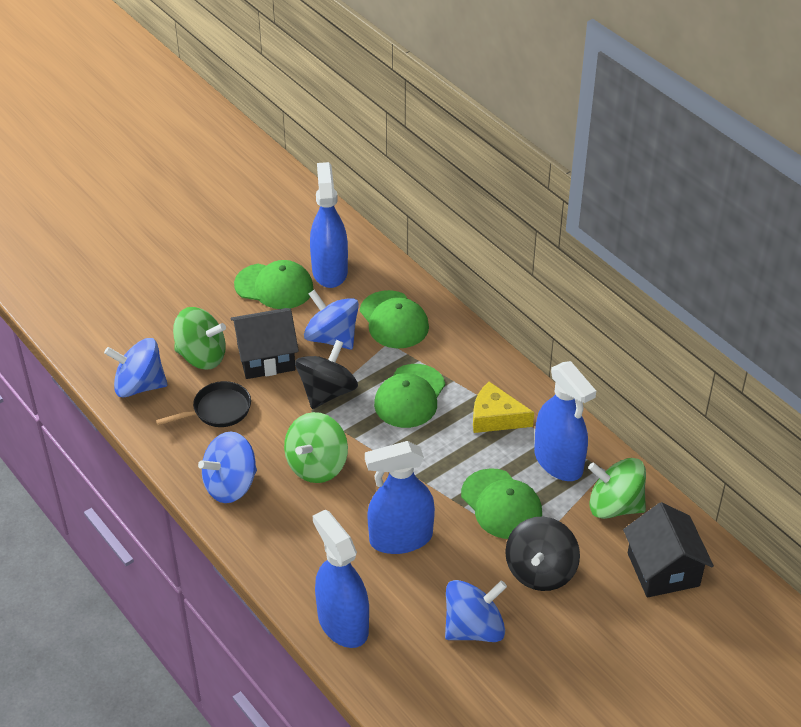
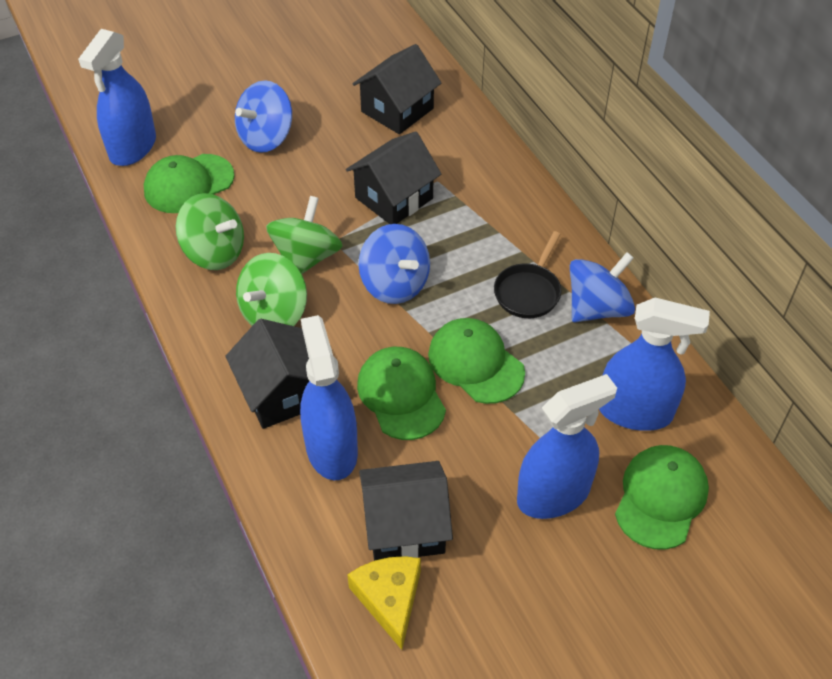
black house: 2 -> 4
black spinning top: 2 -> 0
blue spinning top: 4 -> 3

